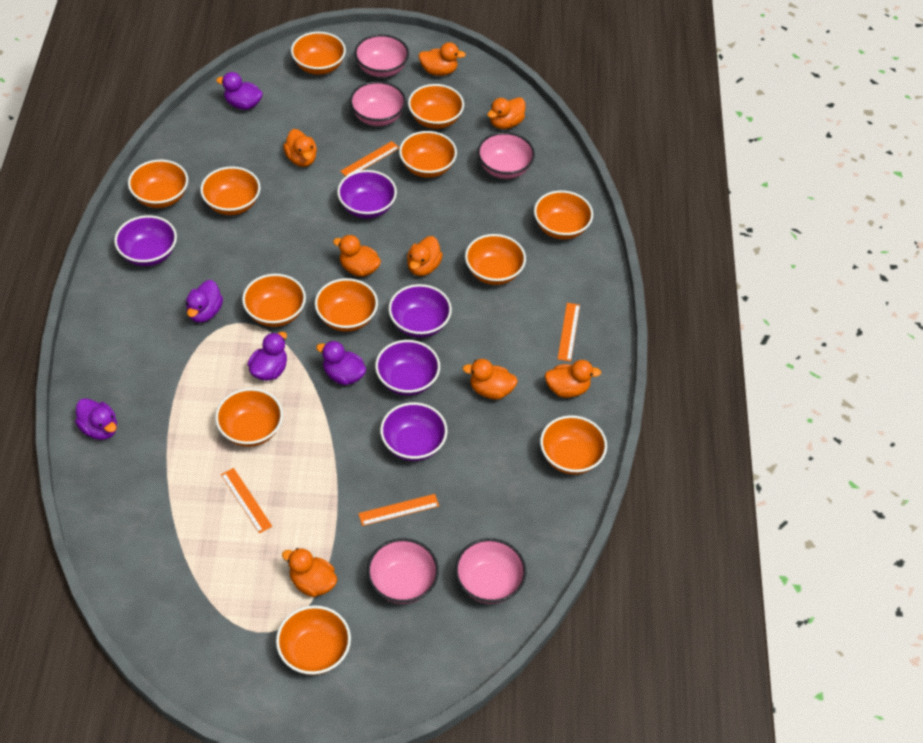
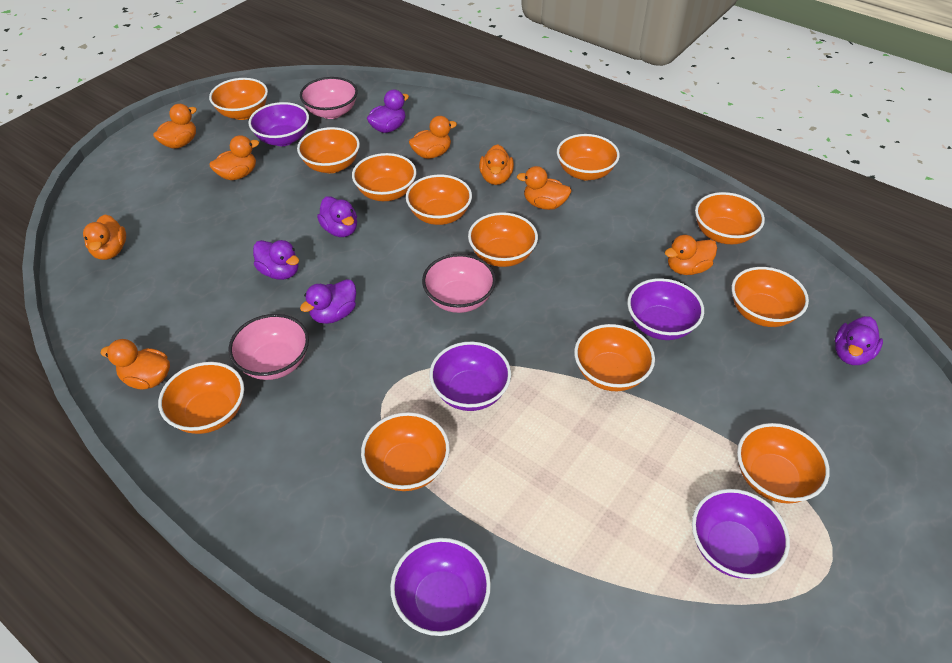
orange ruler: 4 -> 0
pink bowl: 5 -> 3

